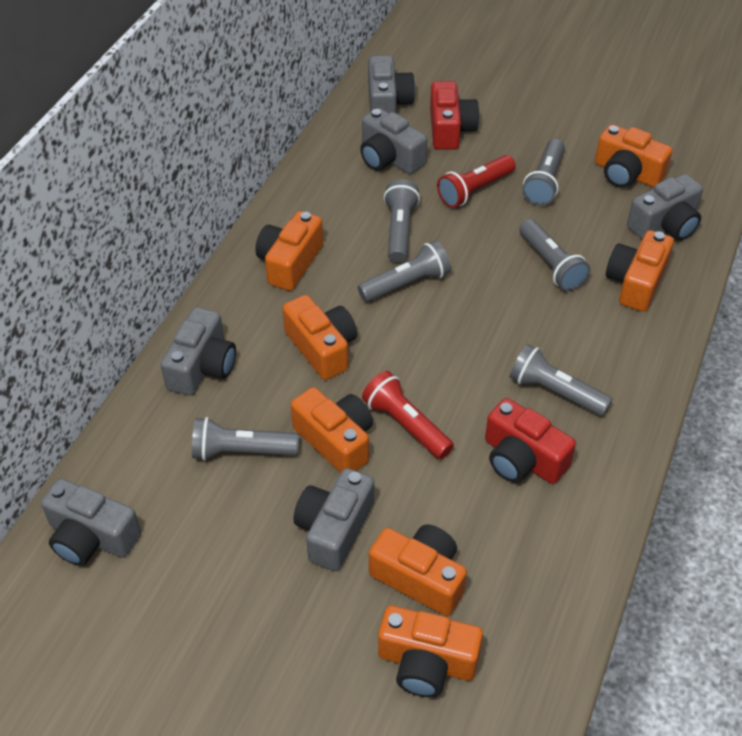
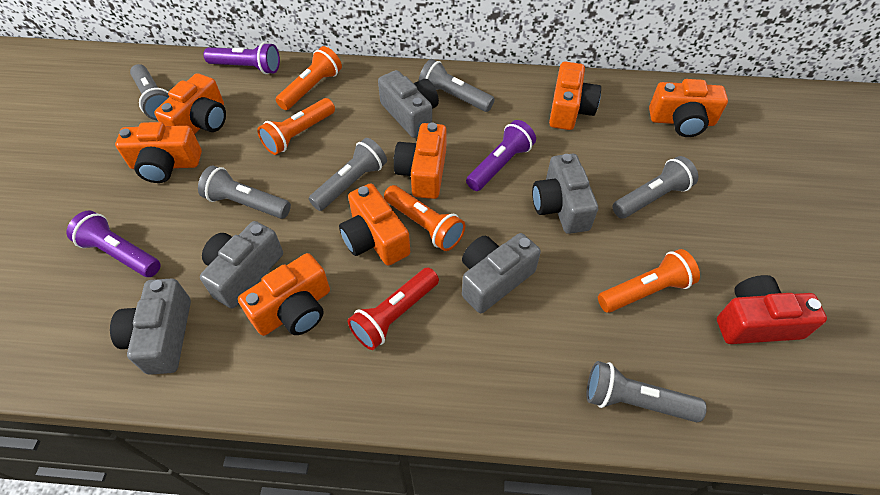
grey camera: 6 -> 5
orange flashlight: 0 -> 4
purple flashlight: 0 -> 3
red camera: 2 -> 1
red flashlight: 2 -> 1

